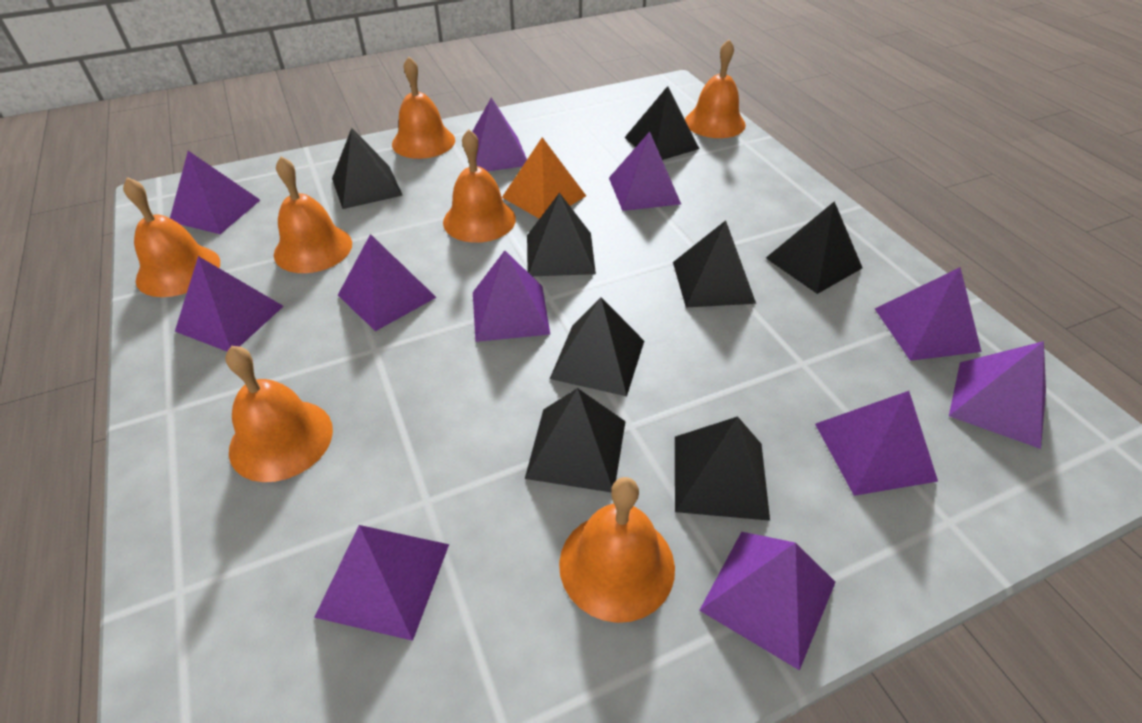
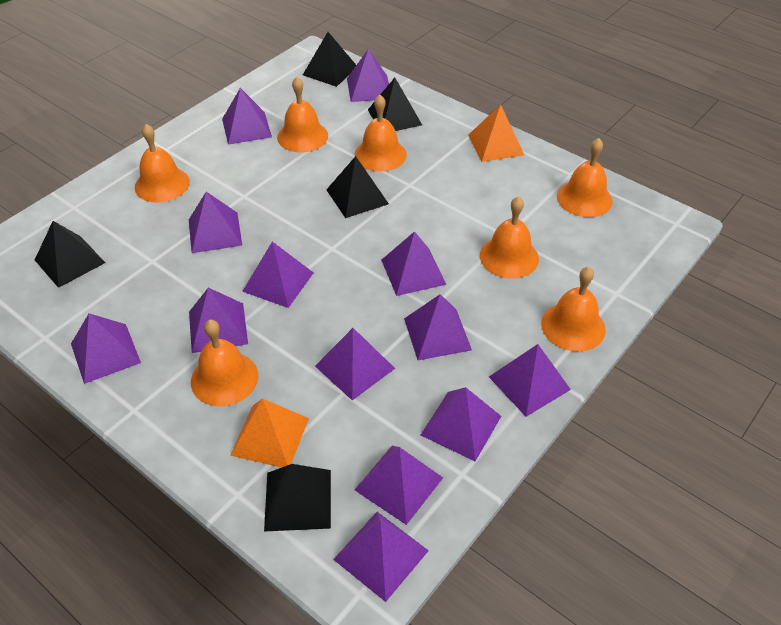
black pyramid: 8 -> 5
orange pyramid: 1 -> 2
purple pyramid: 11 -> 13

